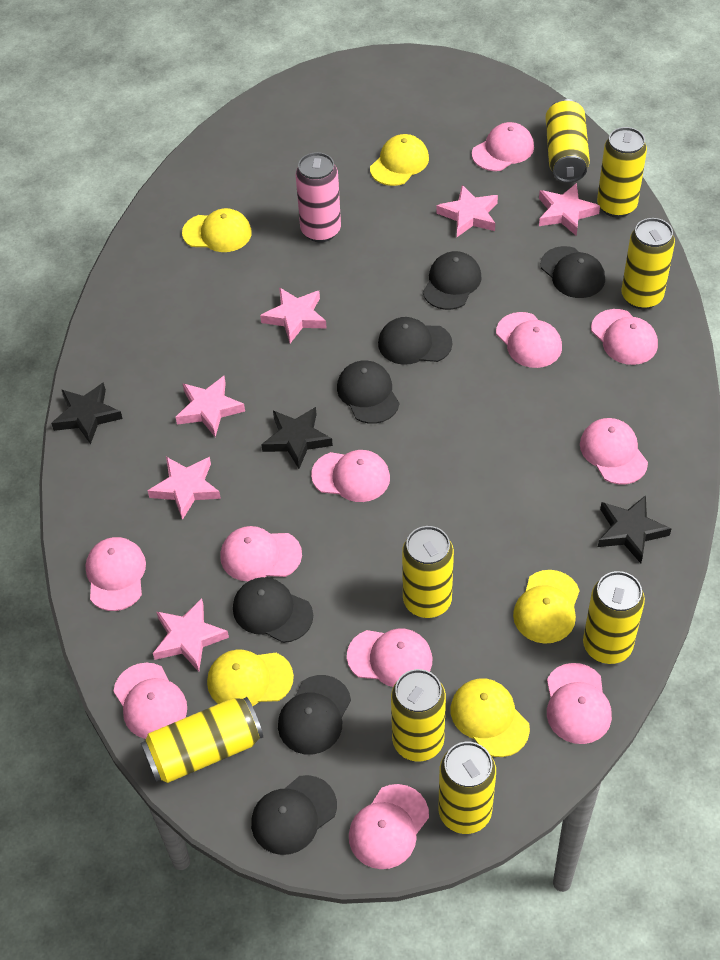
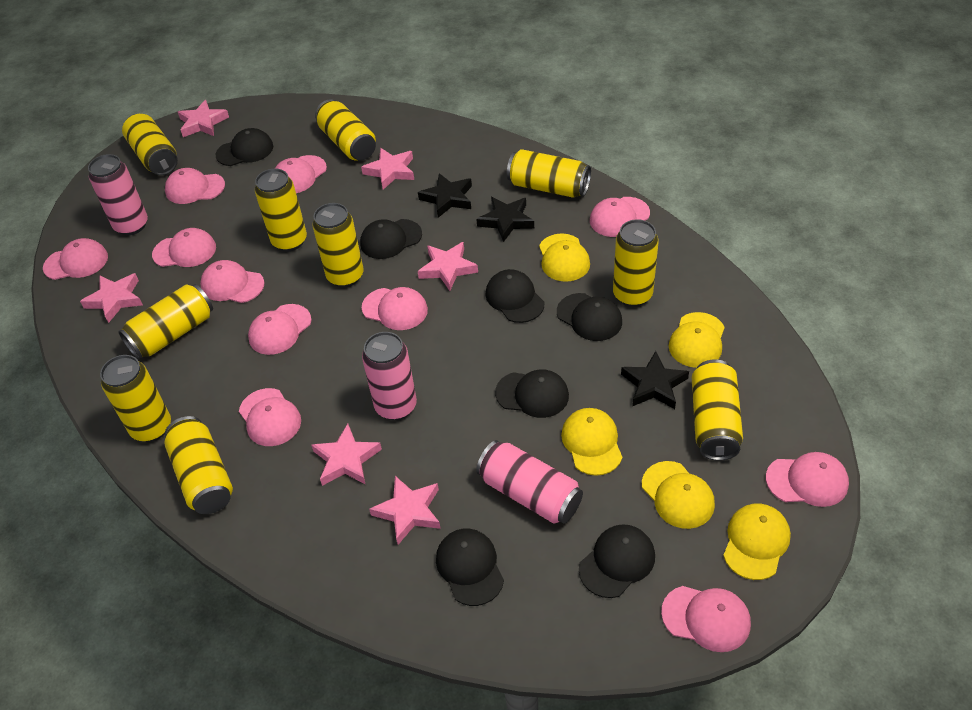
pink can: 1 -> 3
yellow can: 8 -> 10

